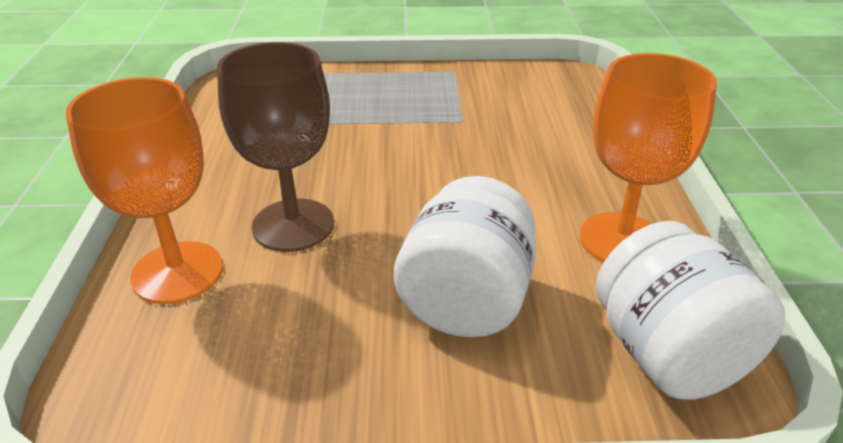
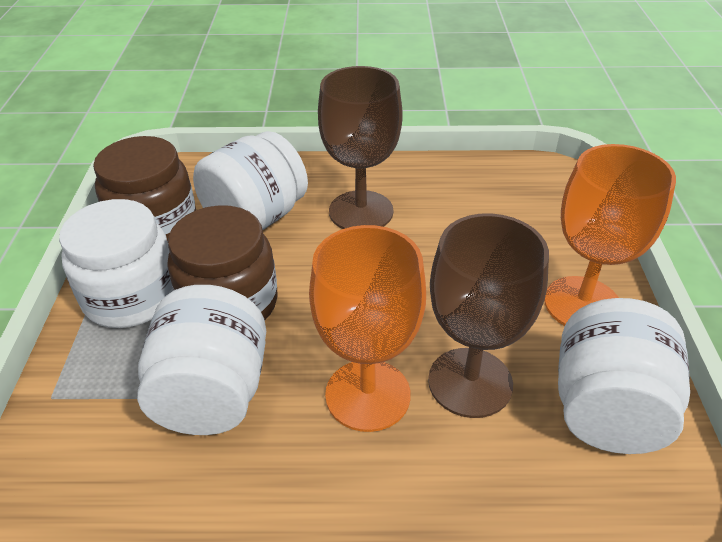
brown goblet: 1 -> 2
brown jar: 0 -> 2
white jar: 2 -> 4

